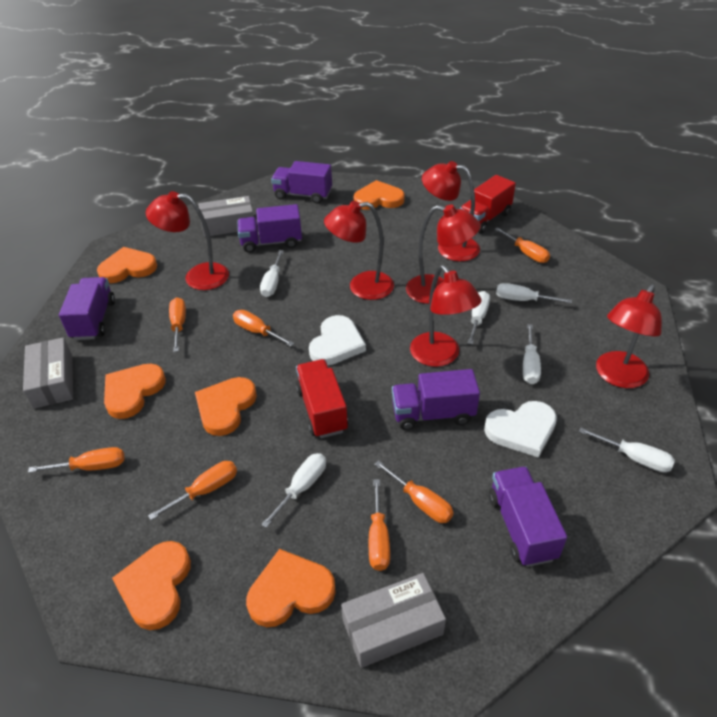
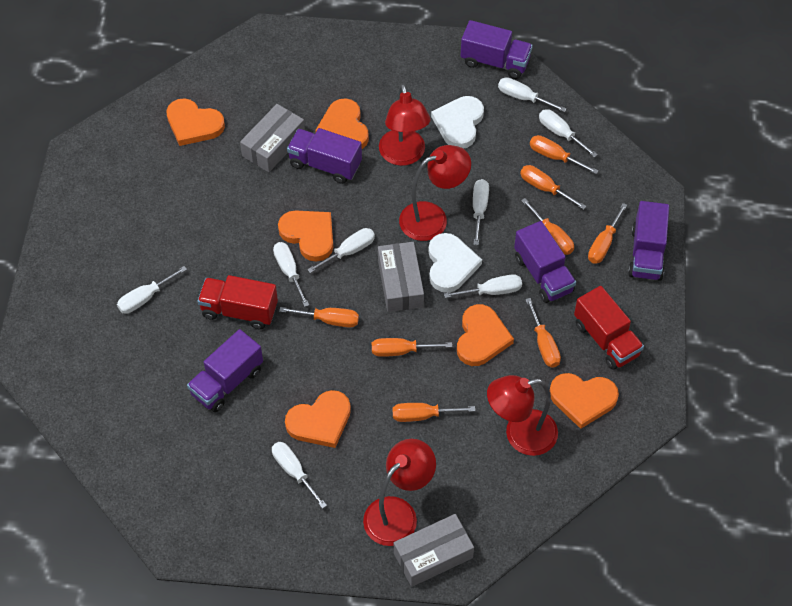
orange screwdriver: 7 -> 8
red lamp: 6 -> 4
white screwdriver: 6 -> 8

